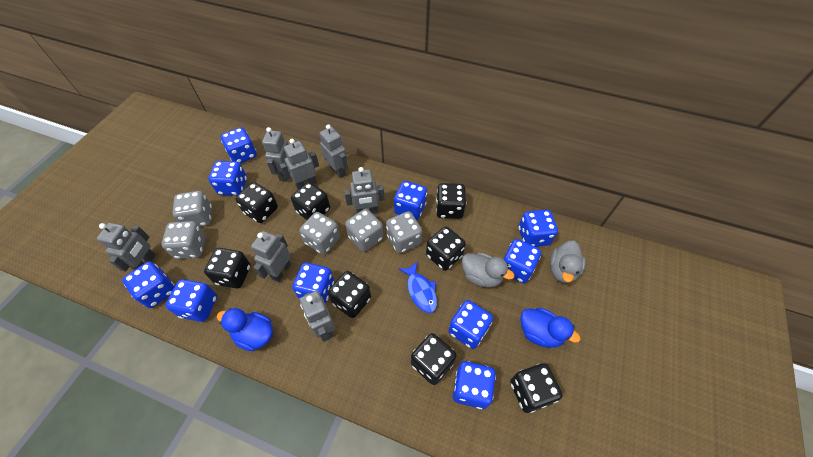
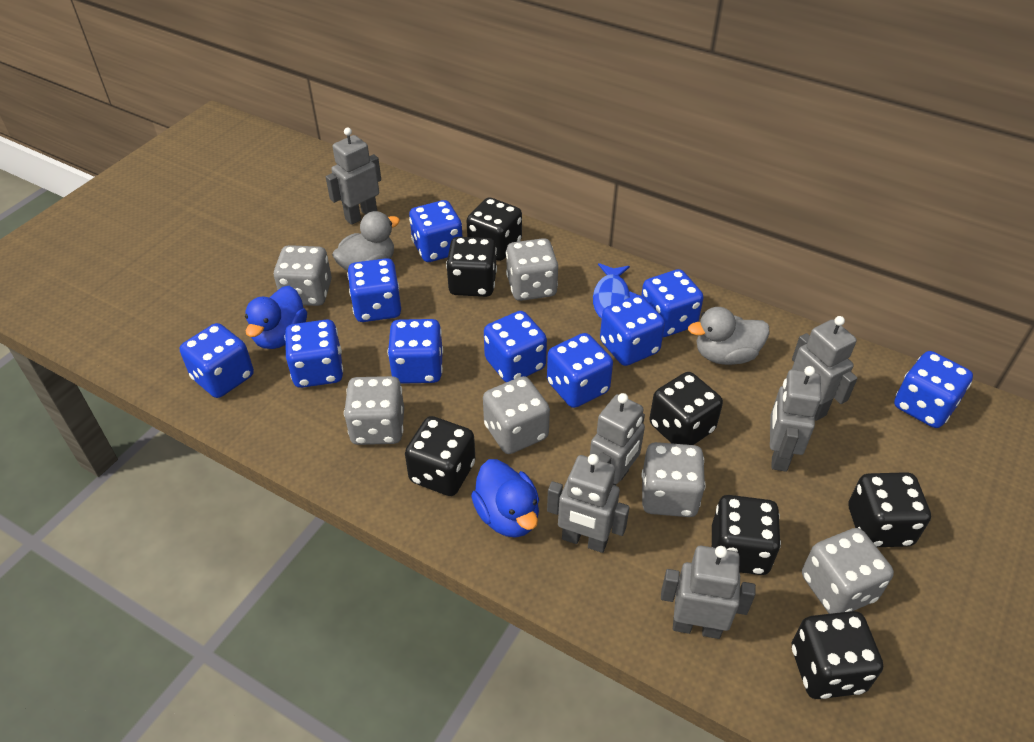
black dice: 8 -> 7
grey dice: 5 -> 6
grey robot: 7 -> 6

